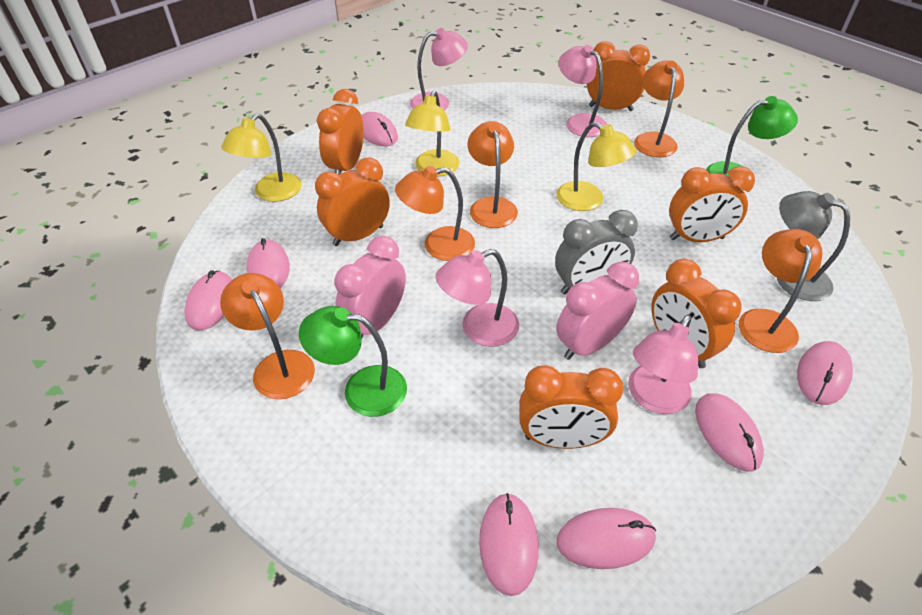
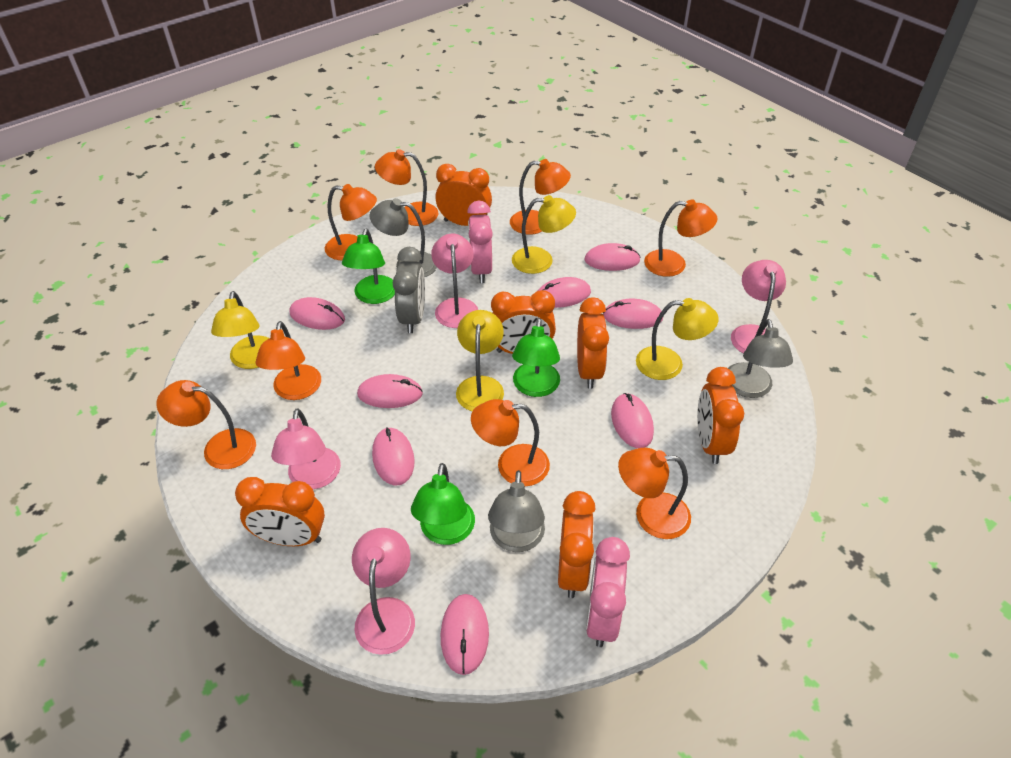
green lamp: 2 -> 3
grey lamp: 1 -> 3
orange lamp: 5 -> 8
pink mouse: 7 -> 8
yellow lamp: 3 -> 4

